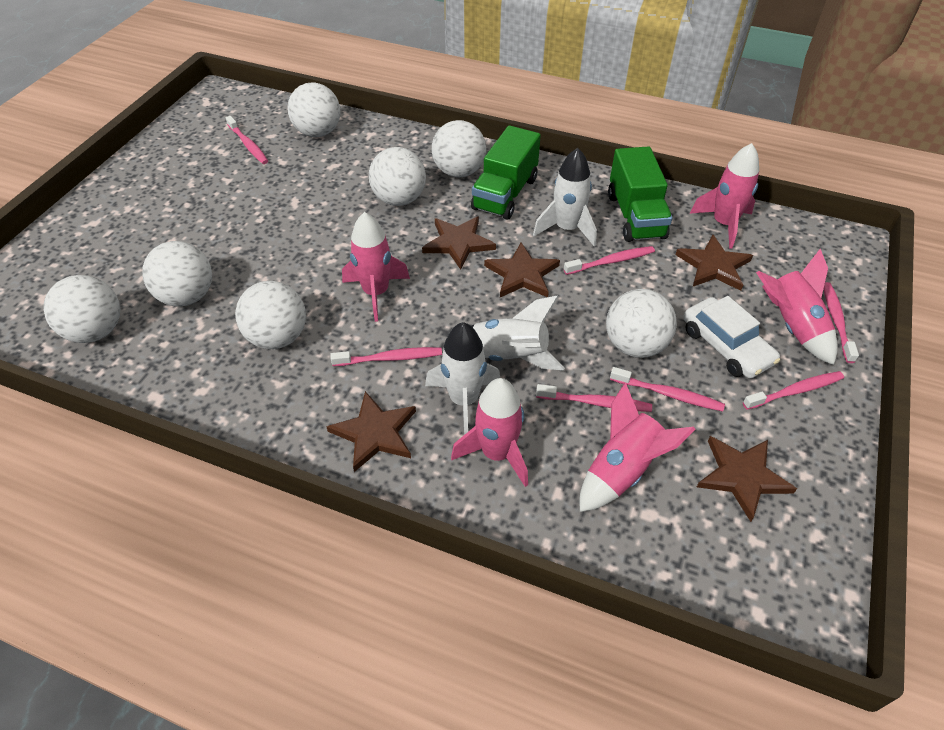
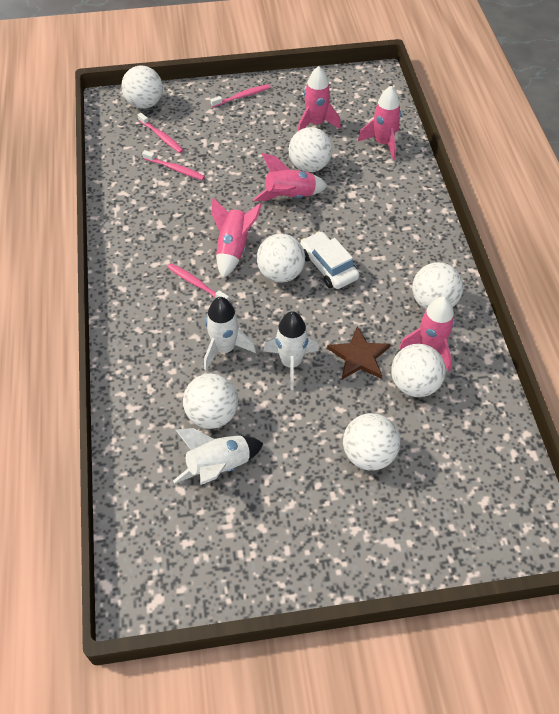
brown star: 5 -> 1
green truck: 2 -> 0
pink toothbrush: 7 -> 4

